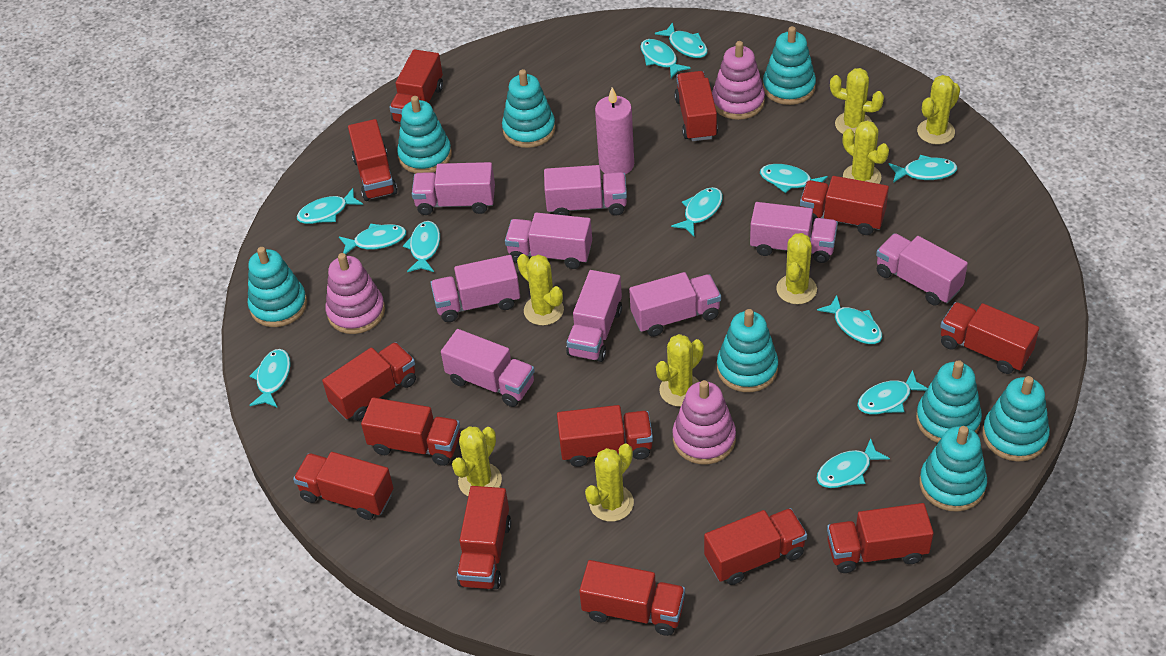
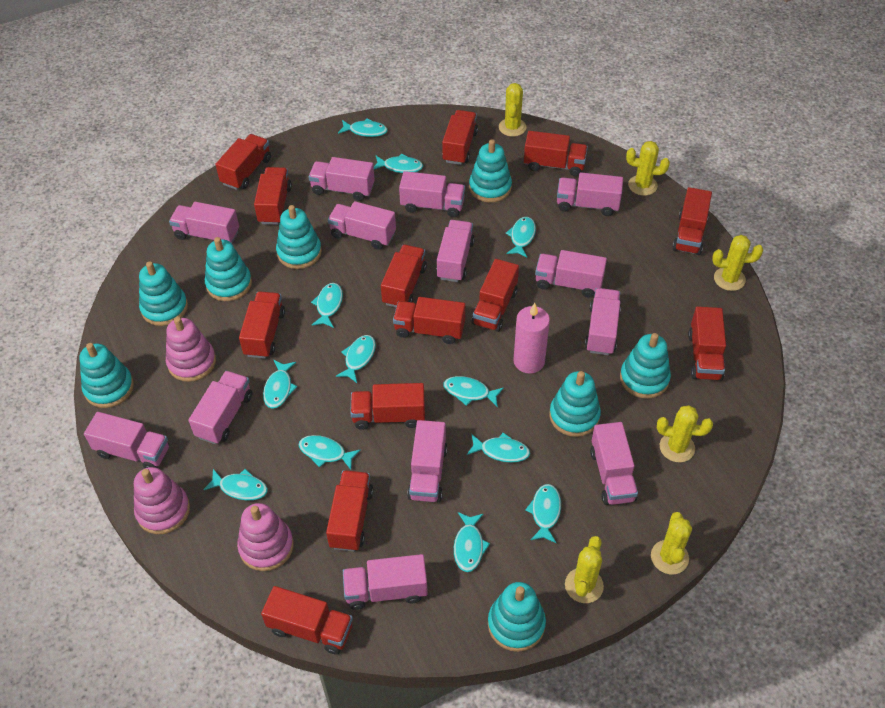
pink truck: 9 -> 13
yellow cactus: 8 -> 6

